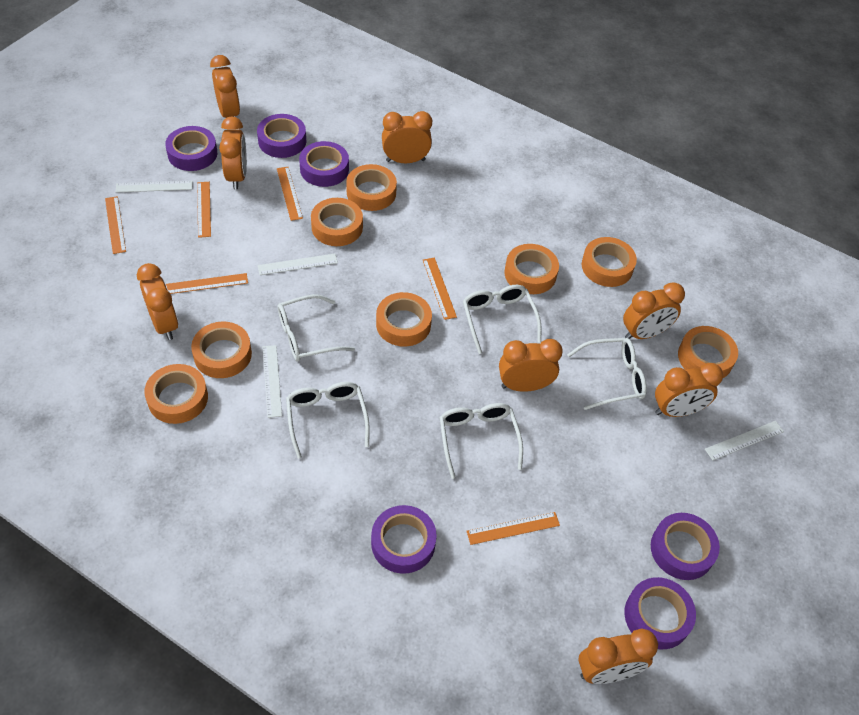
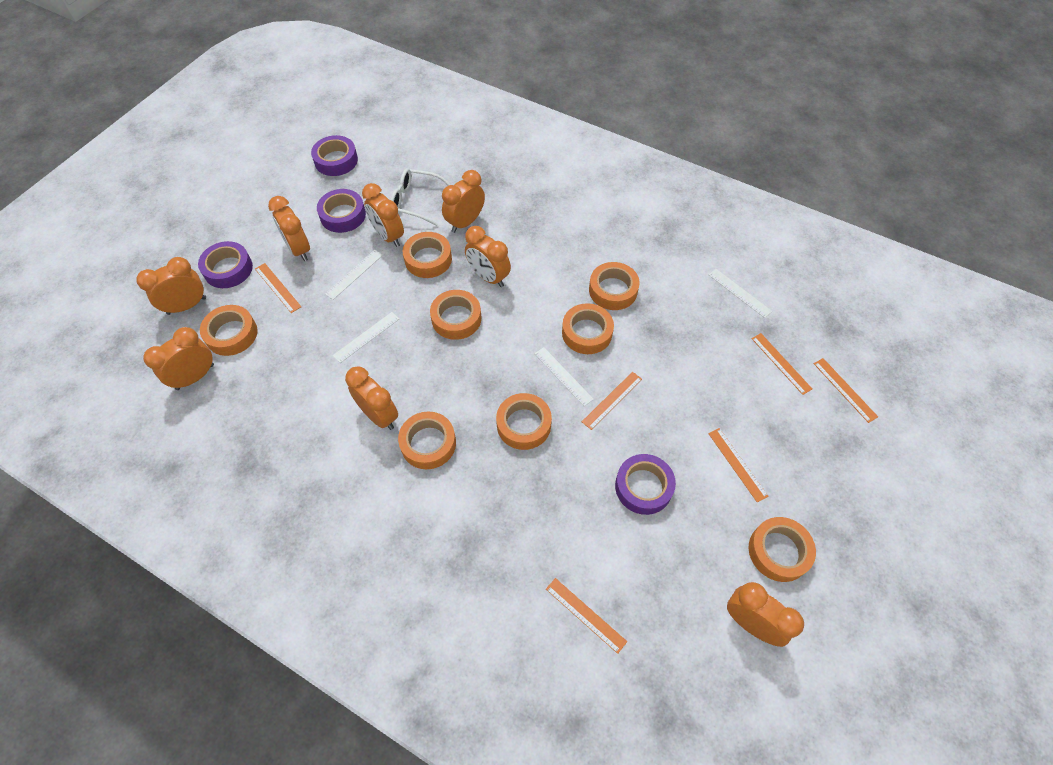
purple tape: 6 -> 4
white glasses: 5 -> 1

